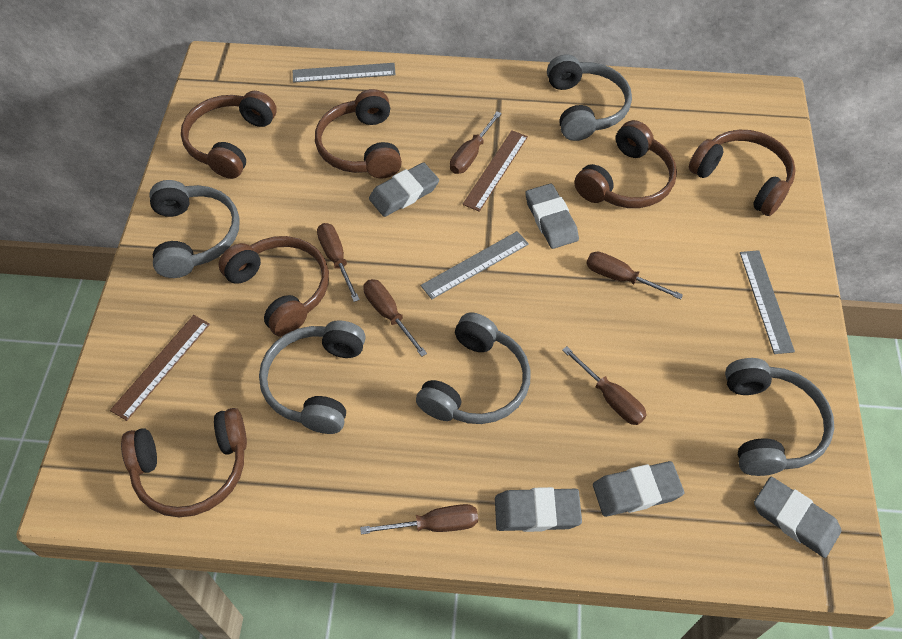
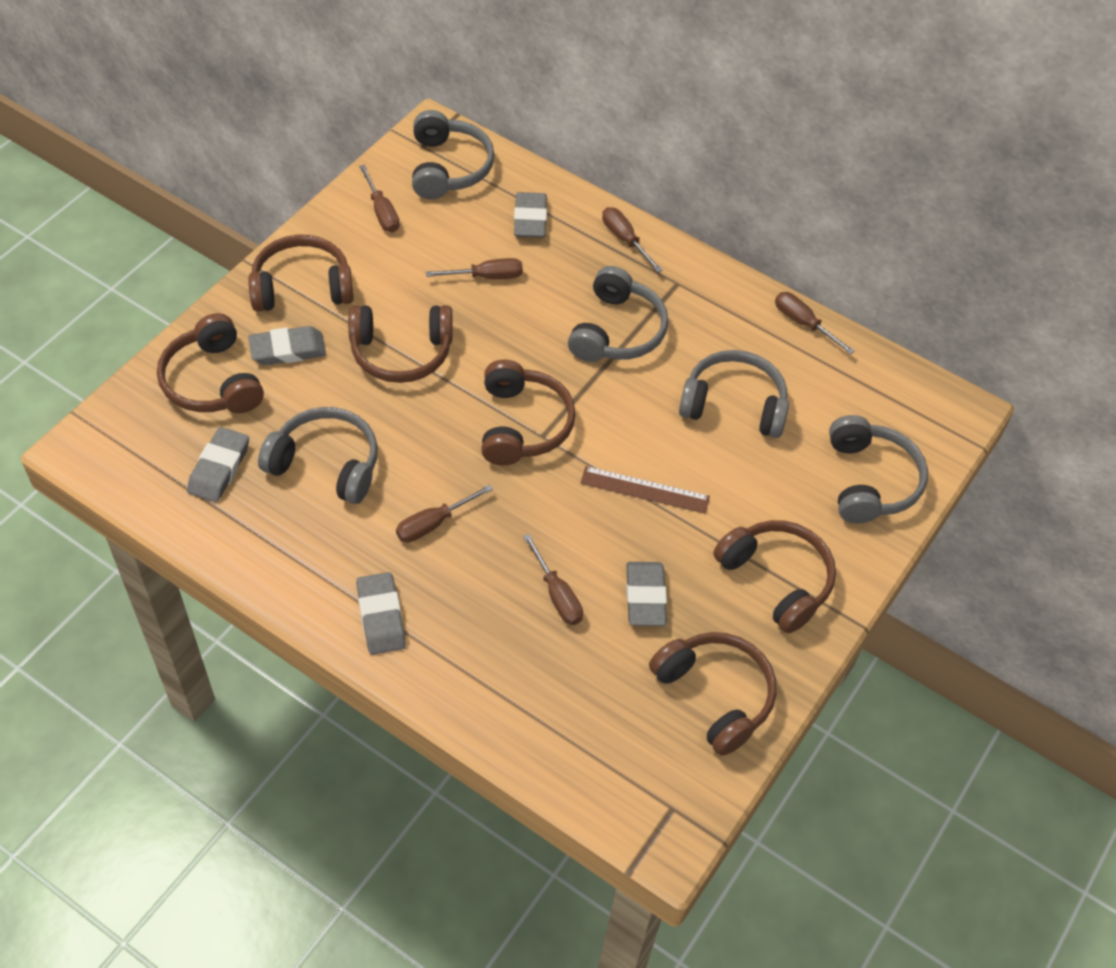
brown ruler: 2 -> 1
grey ruler: 3 -> 0

